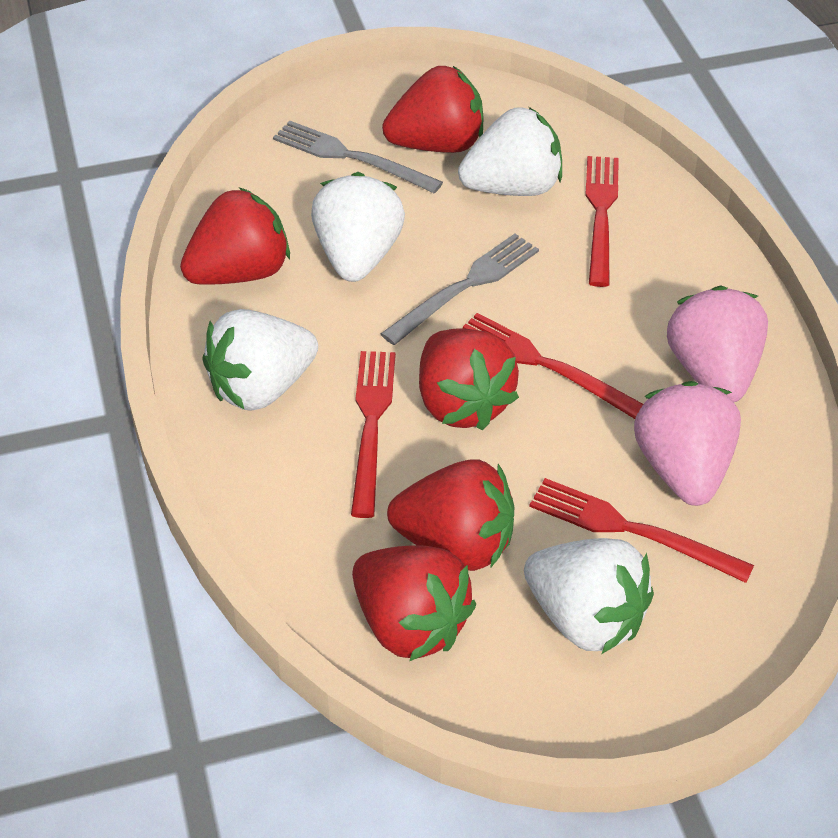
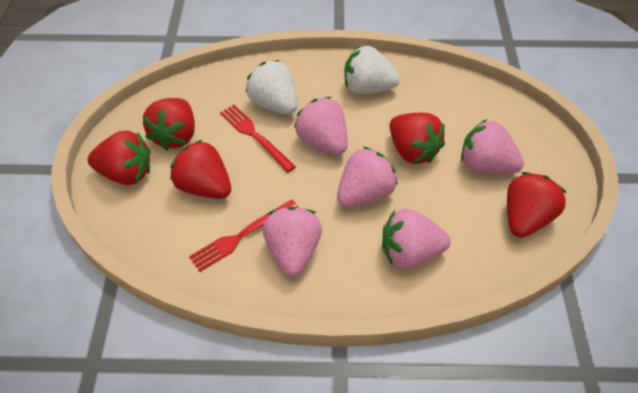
grey fork: 2 -> 0
pink strawberry: 2 -> 5
red fork: 4 -> 2
white strawberry: 4 -> 2

